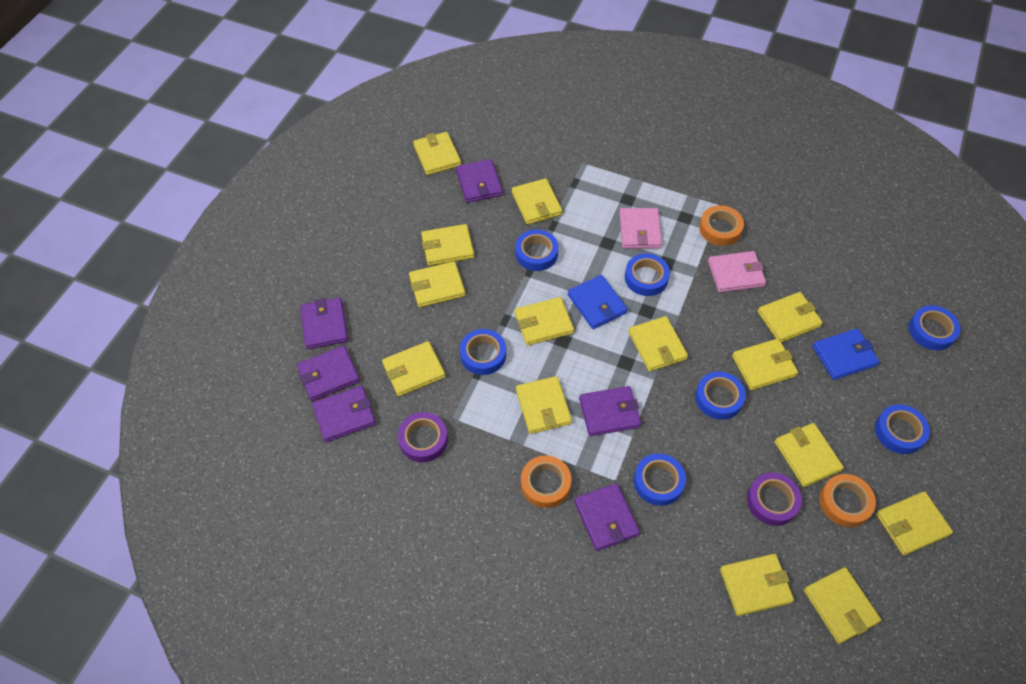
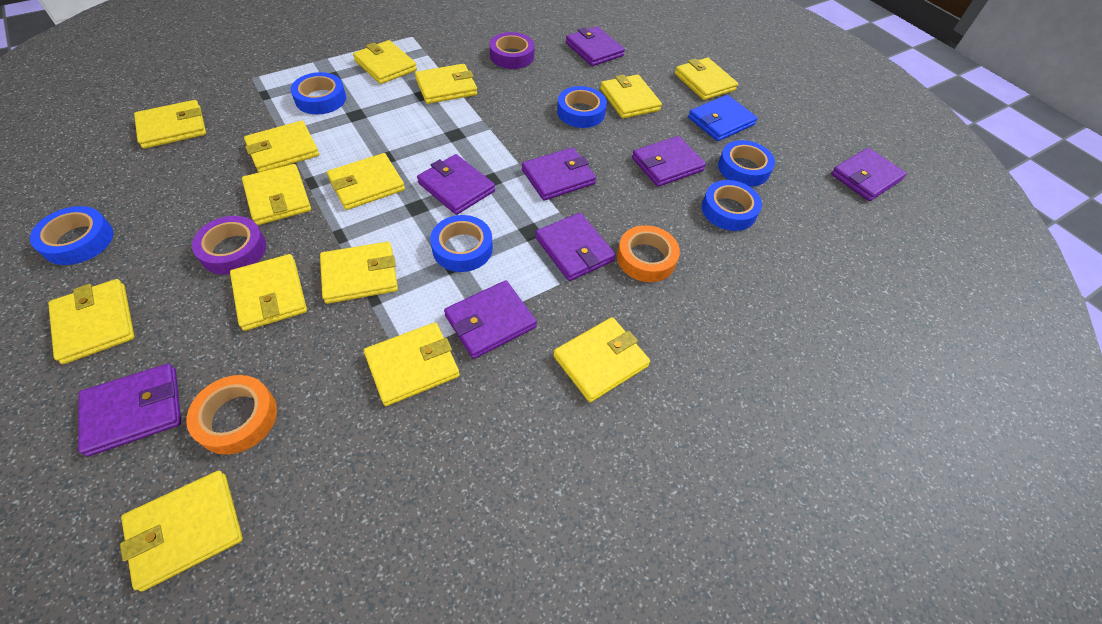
blue tape: 7 -> 6
blue wallet: 2 -> 1
orange tape: 3 -> 2
pink wallet: 2 -> 0
purple wallet: 6 -> 8

